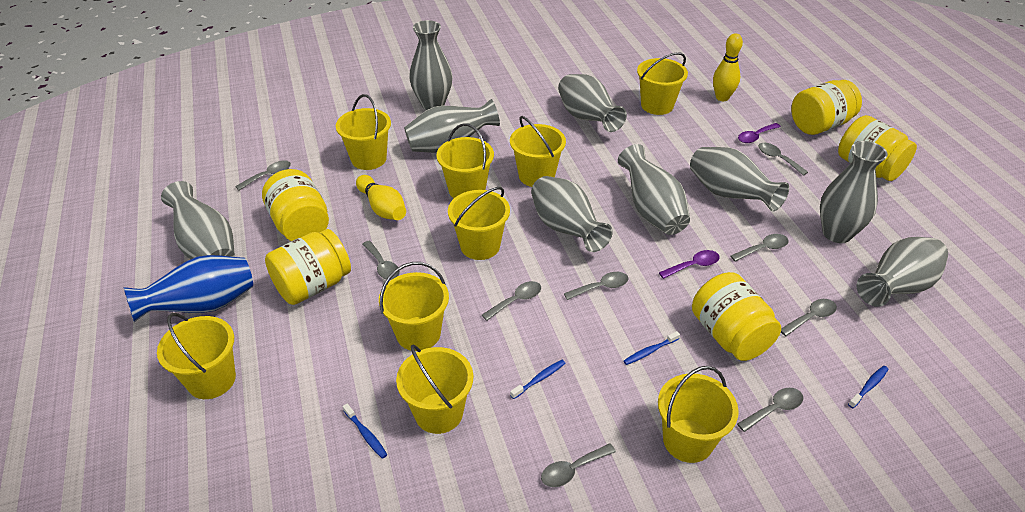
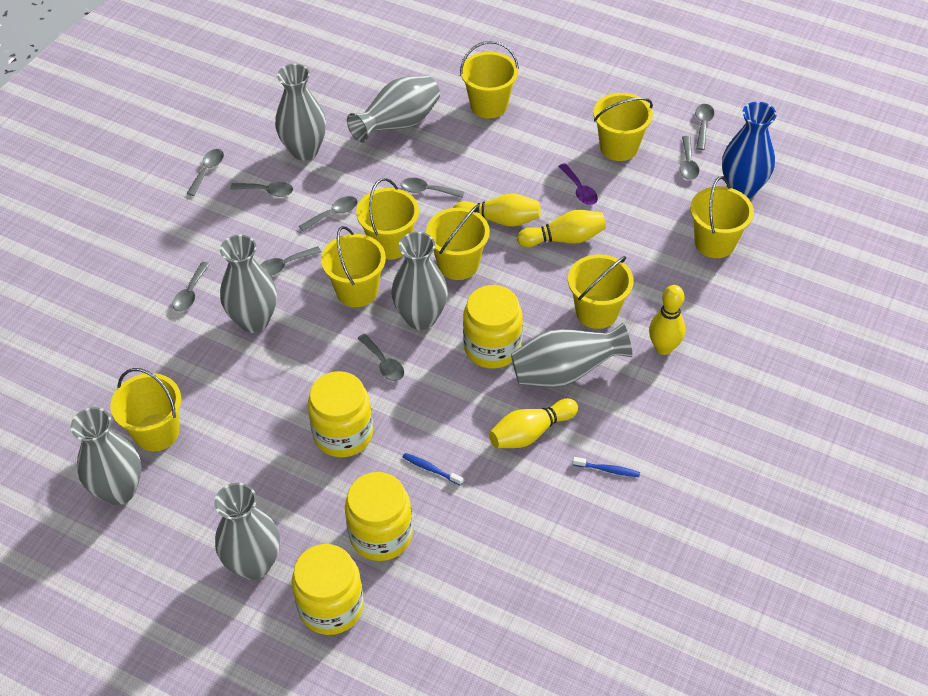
blue toothbrush: 4 -> 2
grey vase: 9 -> 7
purple spoon: 2 -> 1
yellow bowling pin: 2 -> 4
yellow bucket: 9 -> 8
yellow jar: 5 -> 4

